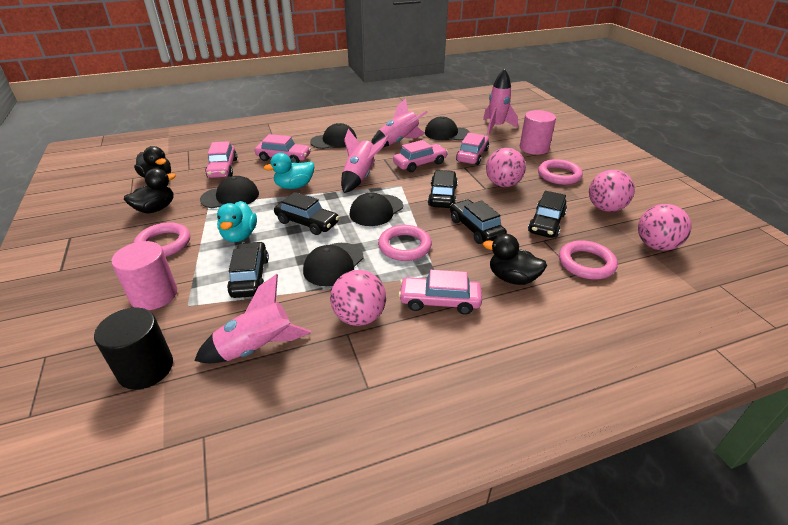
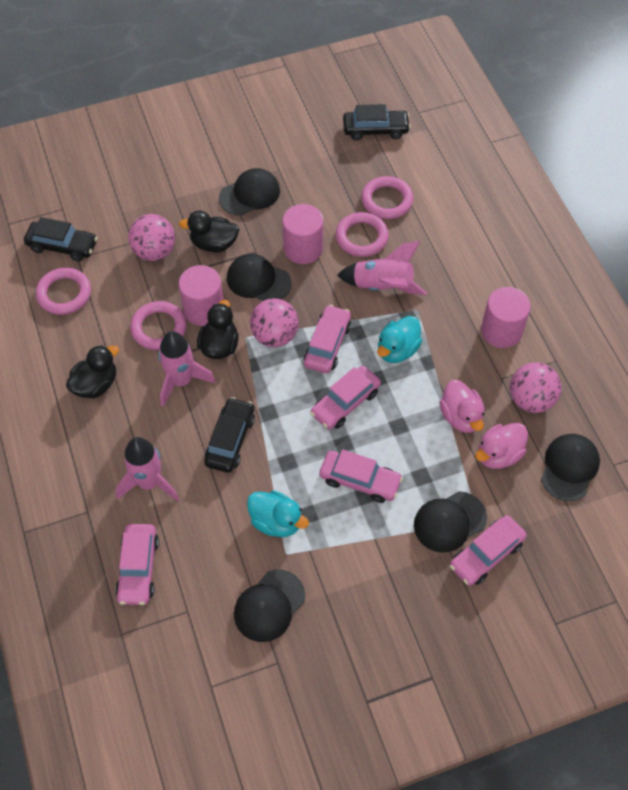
black car: 5 -> 3
black cylinder: 1 -> 0
pink ball: 4 -> 3
pink cylinder: 2 -> 3
pink duck: 0 -> 2
pink rocket: 4 -> 3

